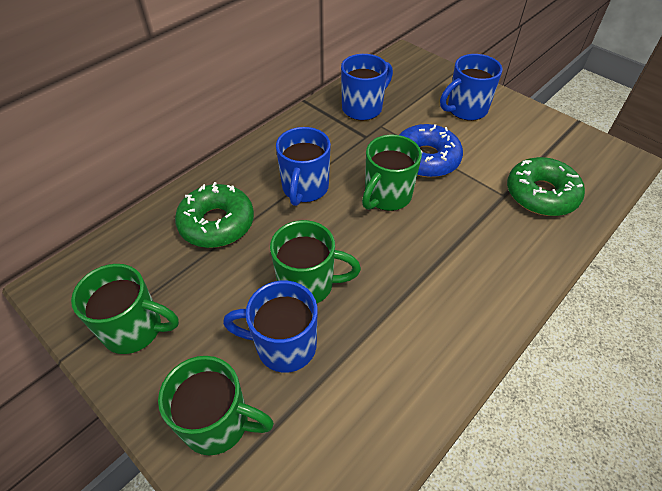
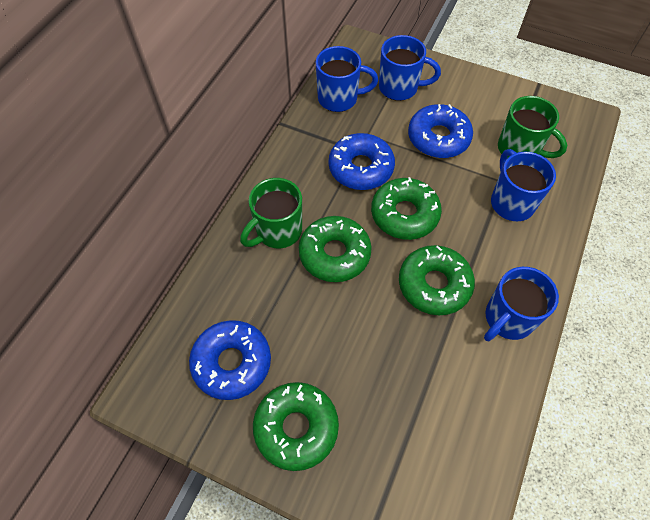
blue donut: 1 -> 3
green donut: 2 -> 4
green mug: 4 -> 2

